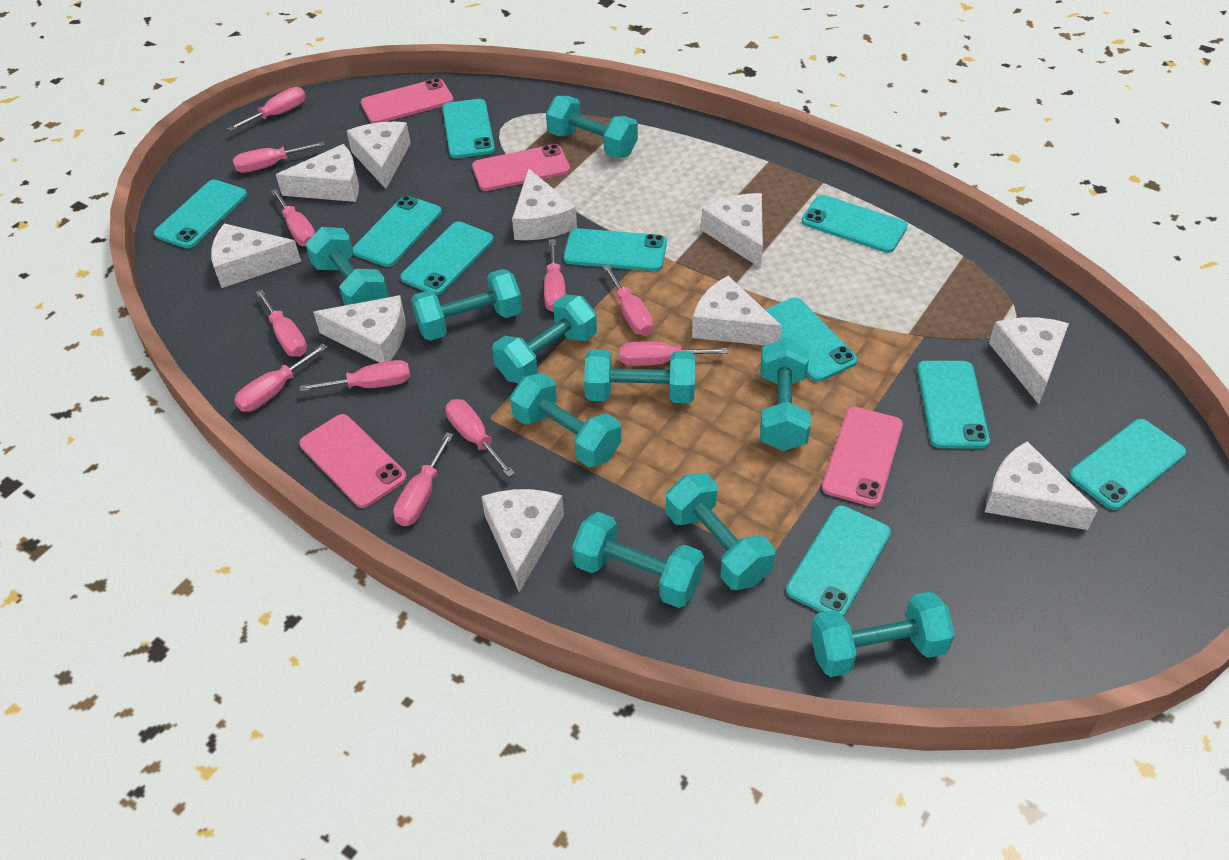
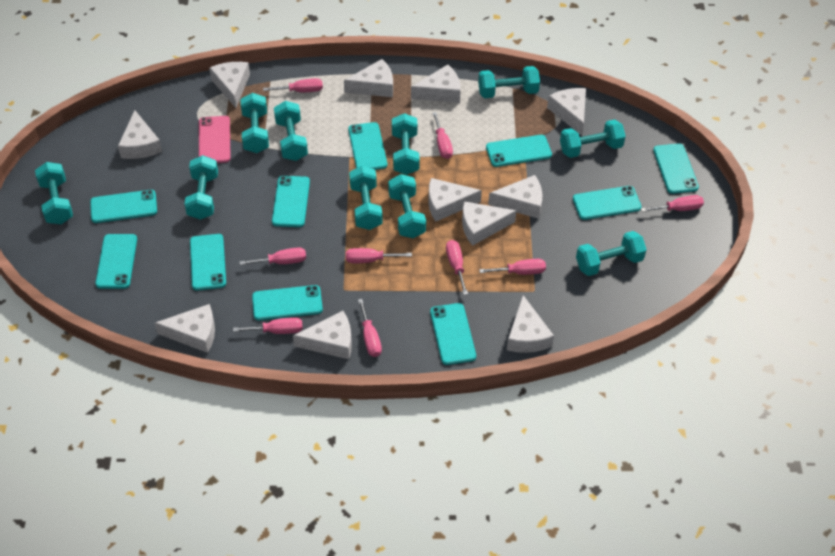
pink phone: 4 -> 1
pink screwdriver: 11 -> 9
white cheese: 10 -> 11

